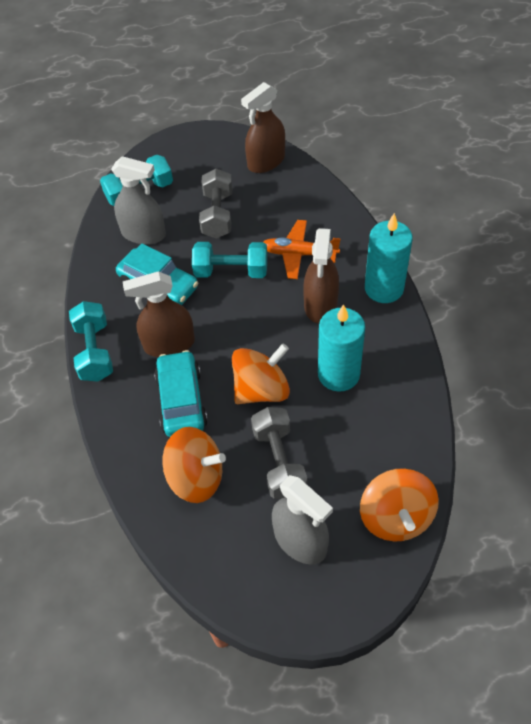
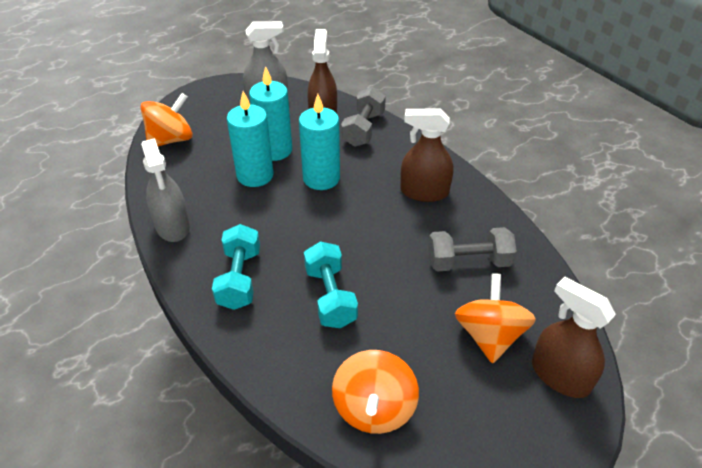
orange plane: 1 -> 0
turquoise candle: 2 -> 3
turquoise car: 2 -> 0
turquoise dumbbell: 3 -> 2

